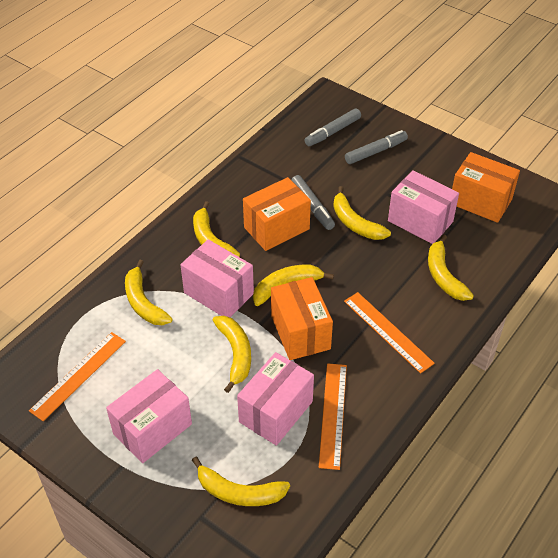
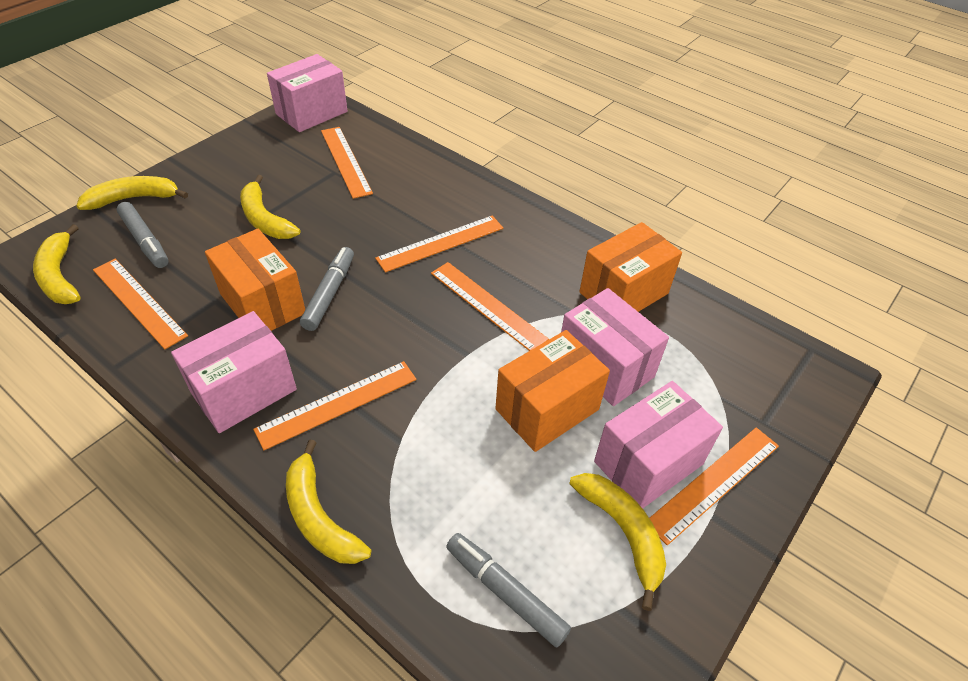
orange ruler: 3 -> 6
yellow banana: 7 -> 5

